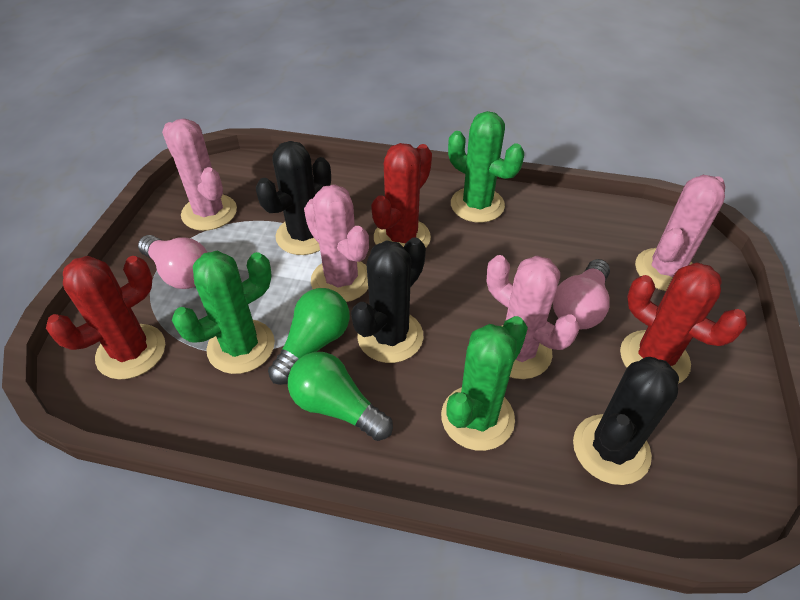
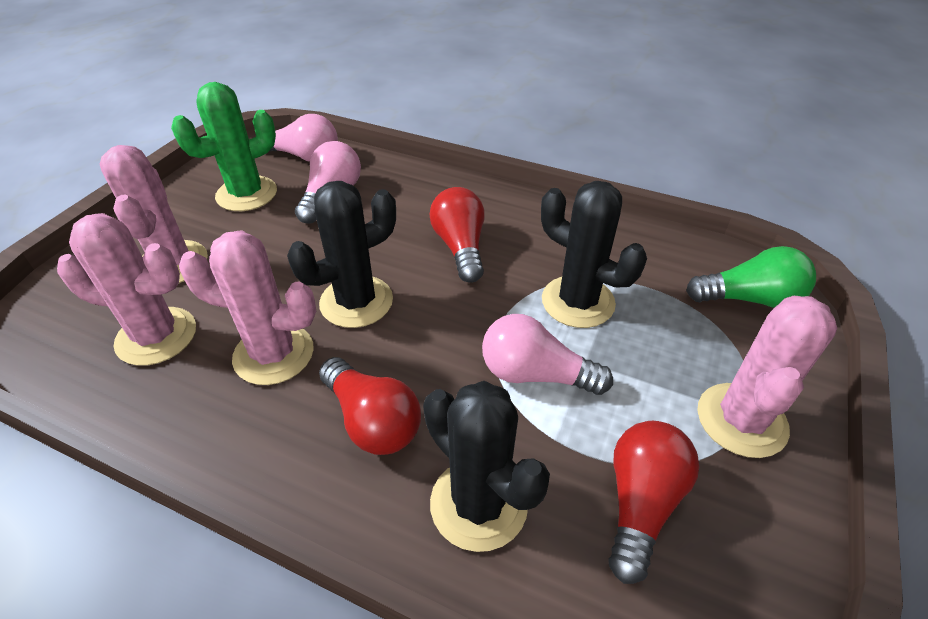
green cactus: 3 -> 1
green light bulb: 2 -> 1
pink light bulb: 2 -> 3
red cactus: 3 -> 0
red light bulb: 0 -> 3

